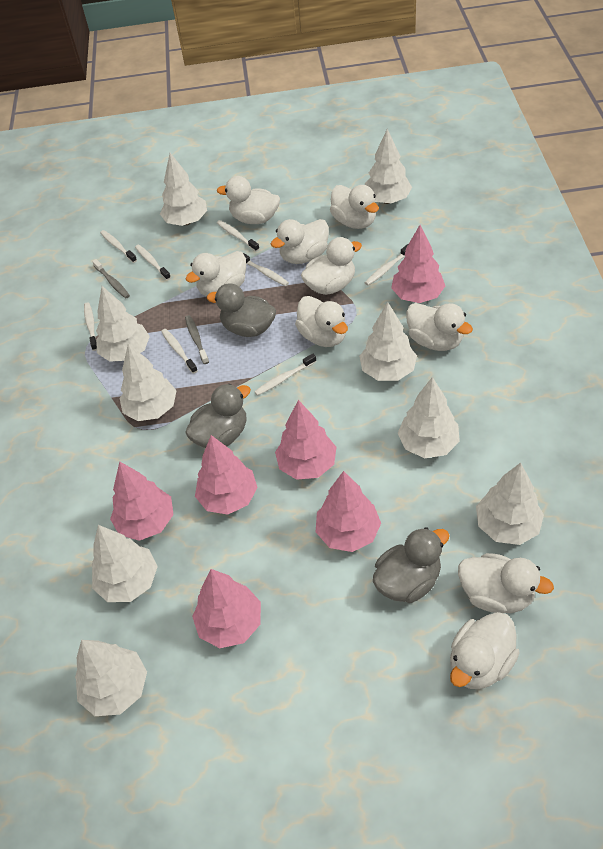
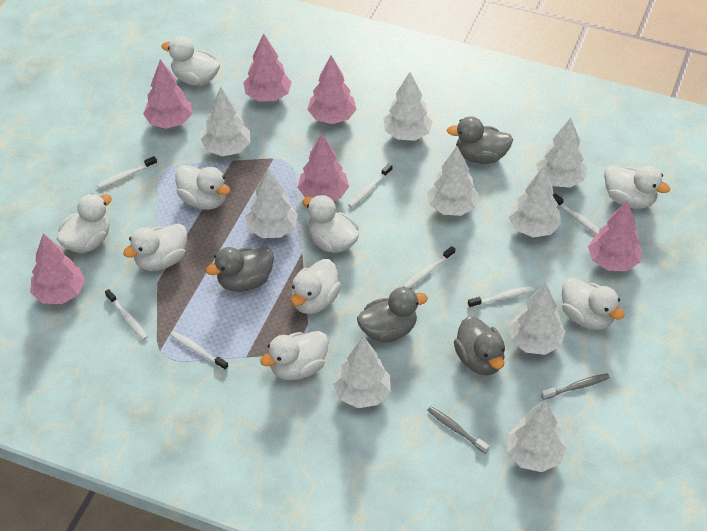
grey duck: 3 -> 4
white toothbrush: 8 -> 7

